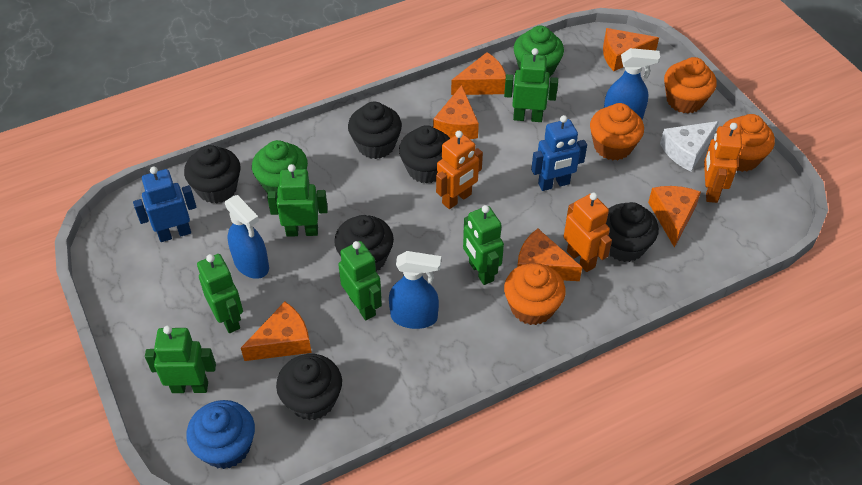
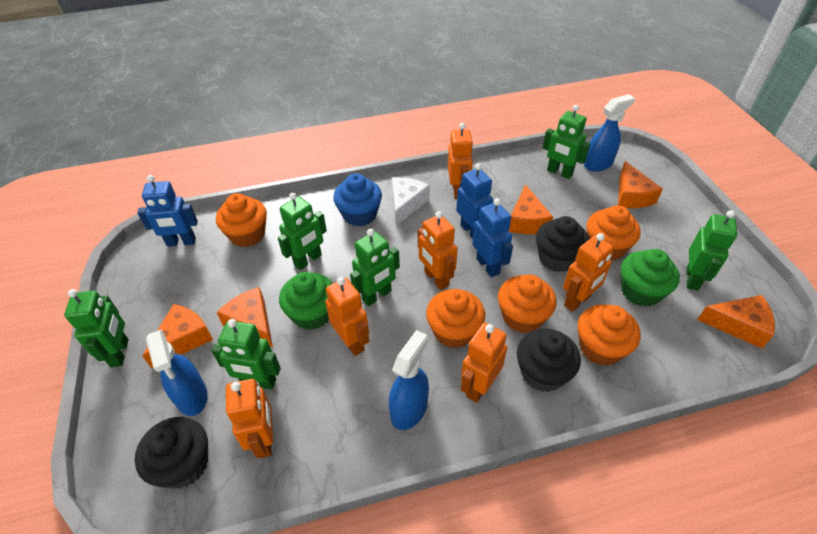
black cupcake: 6 -> 3
blue robot: 2 -> 3
orange cheese: 6 -> 5
orange cupcake: 4 -> 5
orange robot: 3 -> 6

